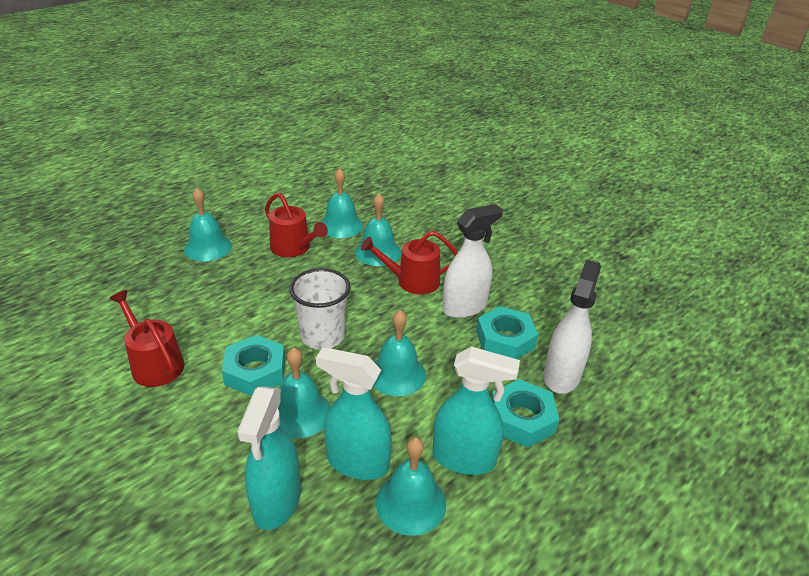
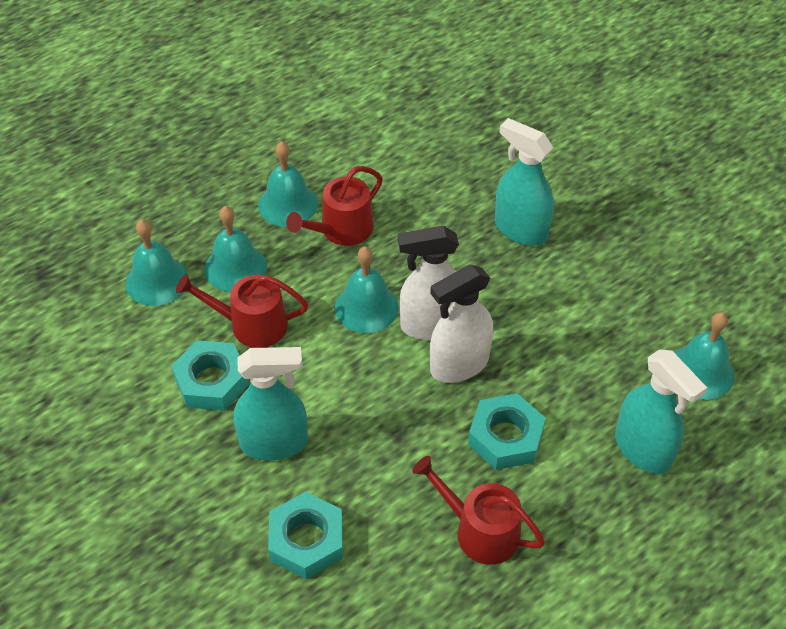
turquoise bell: 6 -> 5
white cup: 1 -> 0

